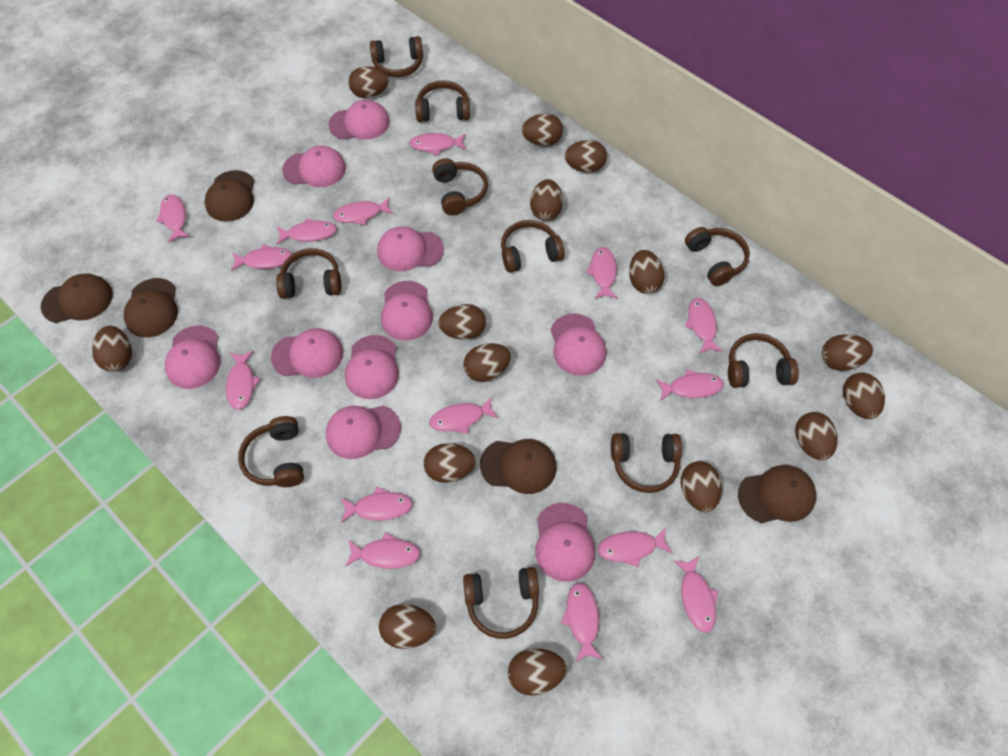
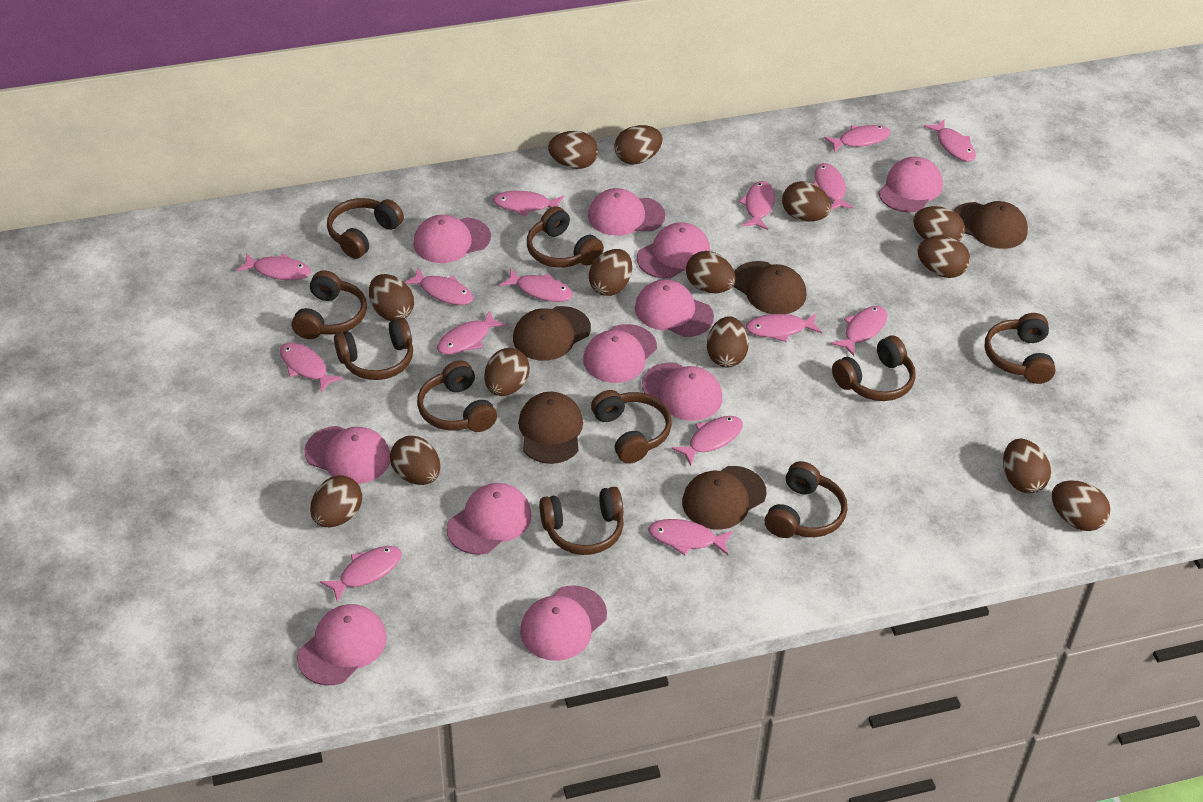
brown egg: 15 -> 14
pink cap: 10 -> 11

